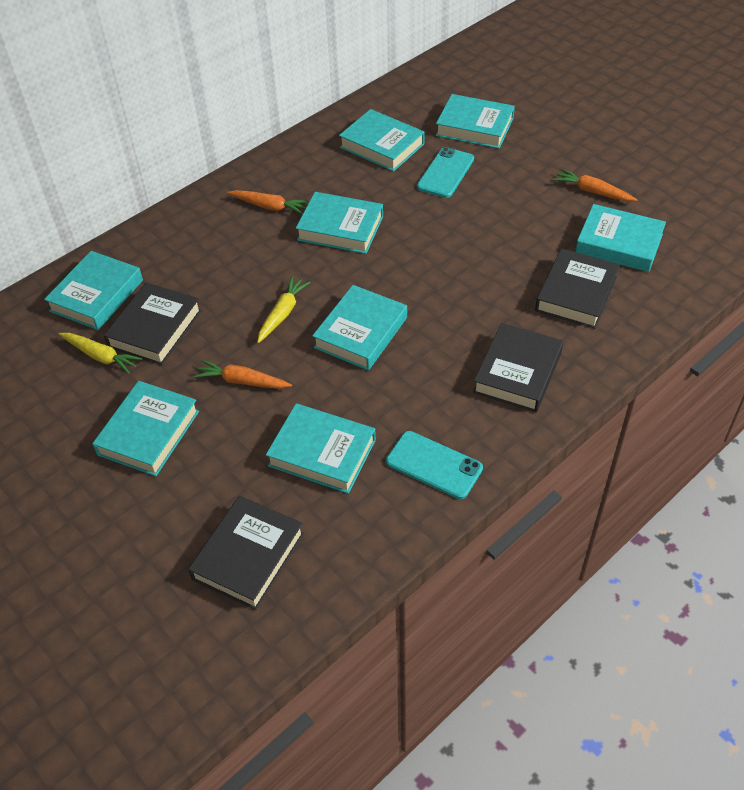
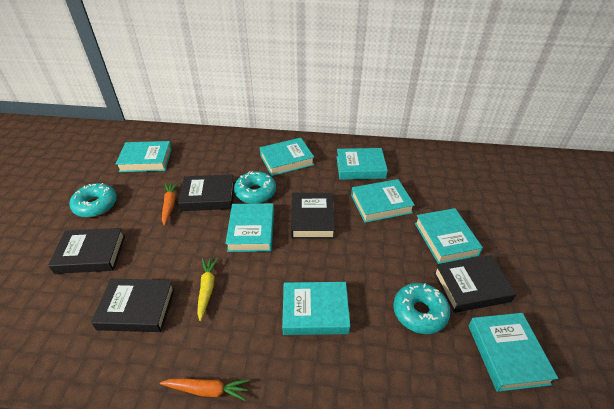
black book: 4 -> 5
orange carrot: 3 -> 2
turquoise donut: 0 -> 3
turquoise phone: 2 -> 0
yellow carrot: 2 -> 1

